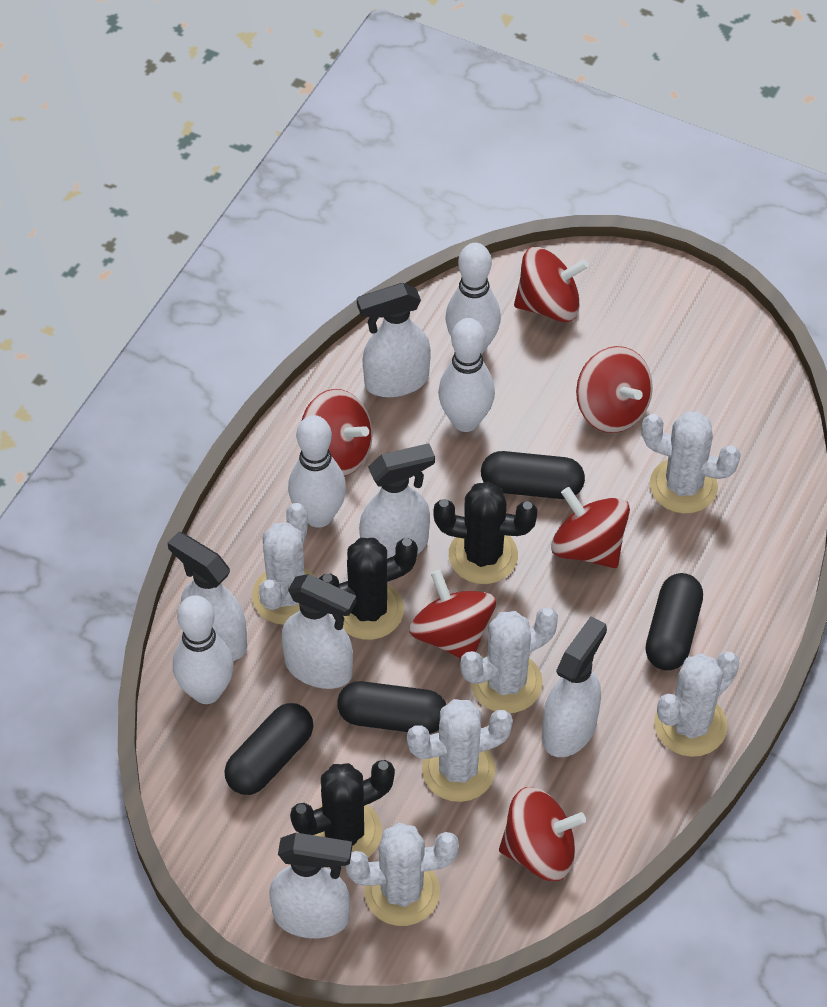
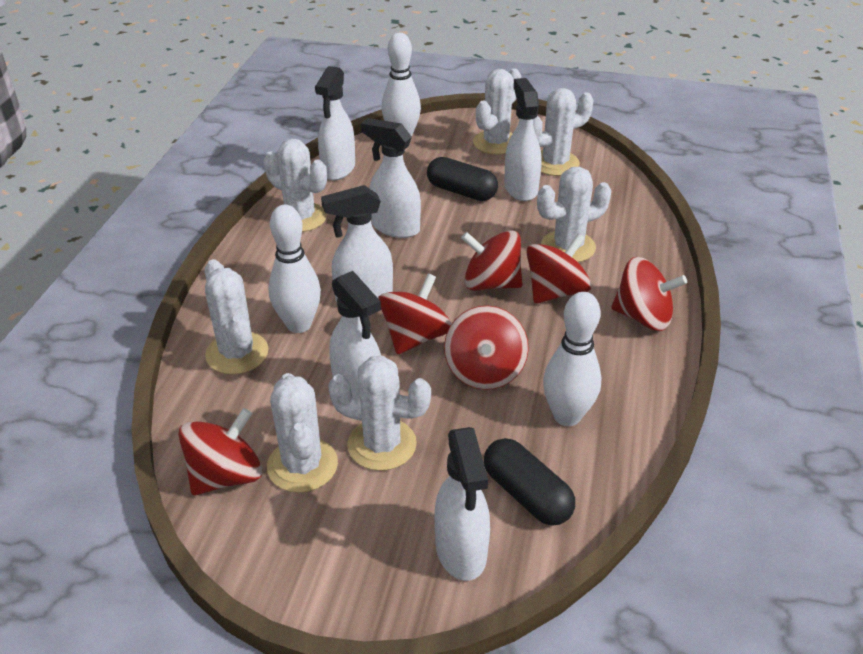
black cactus: 3 -> 0
black capsule: 4 -> 2
white bowling pin: 4 -> 3
white cactus: 6 -> 7

